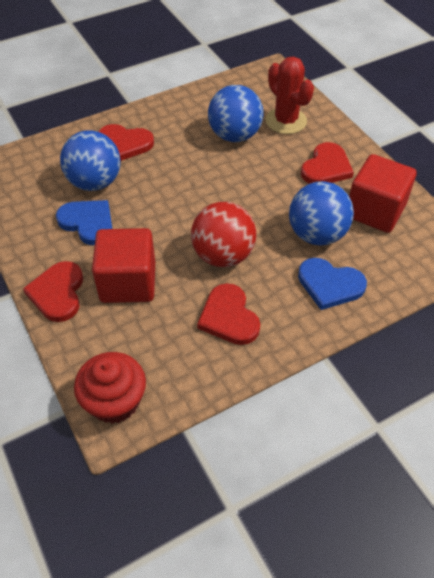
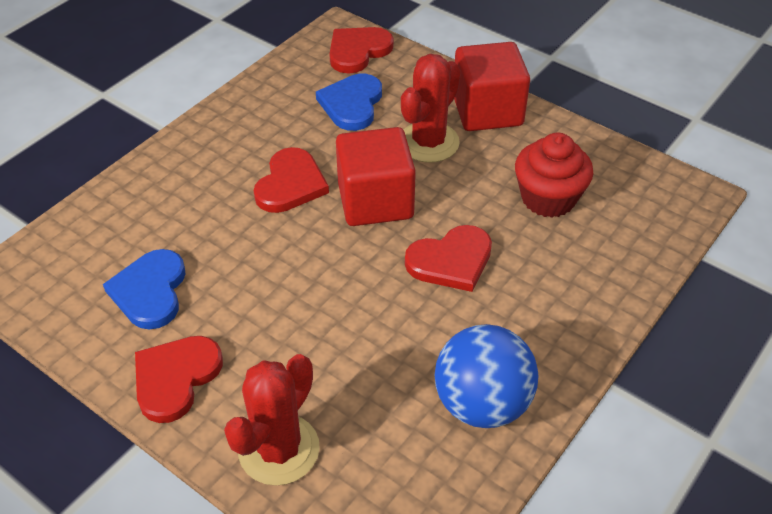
blue ball: 3 -> 1
red ball: 1 -> 0
red cactus: 1 -> 2

